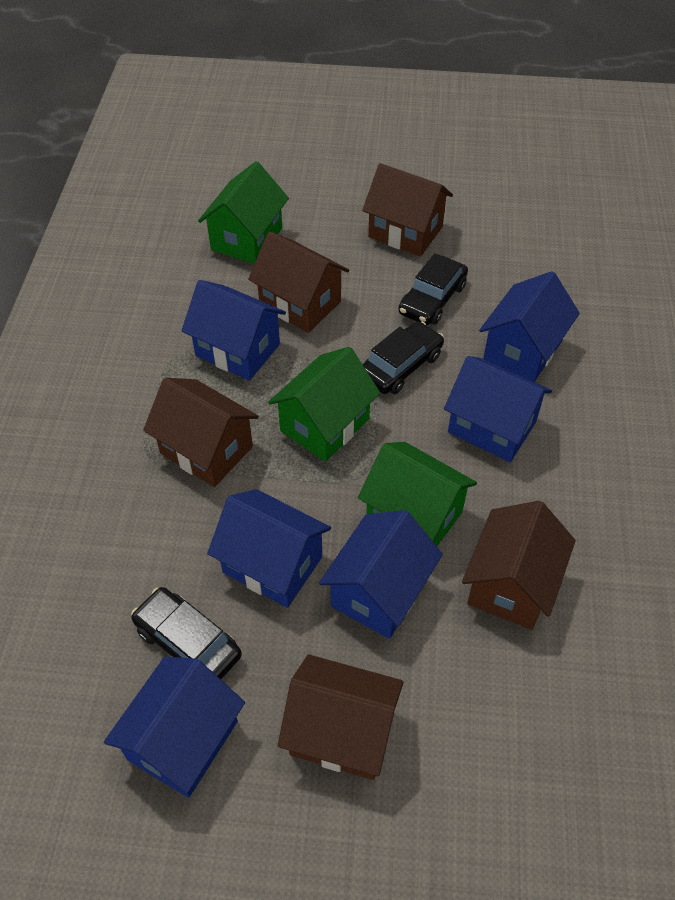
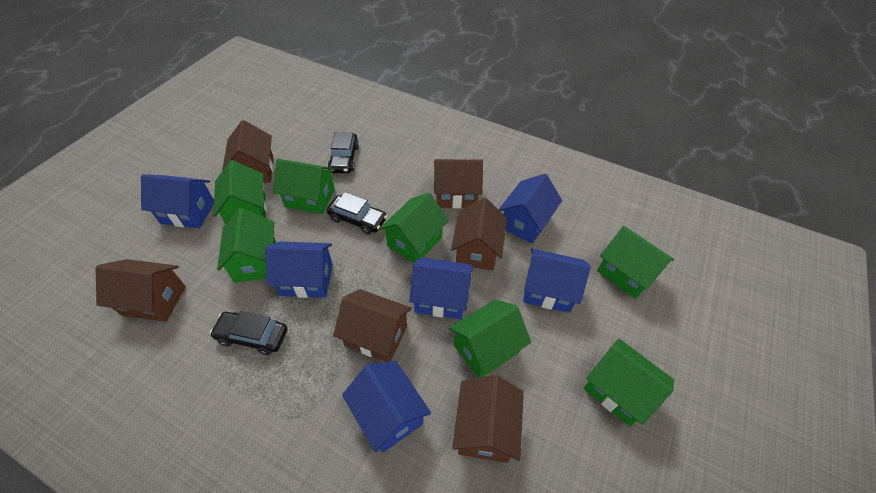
brown house: 5 -> 6
green house: 3 -> 7

